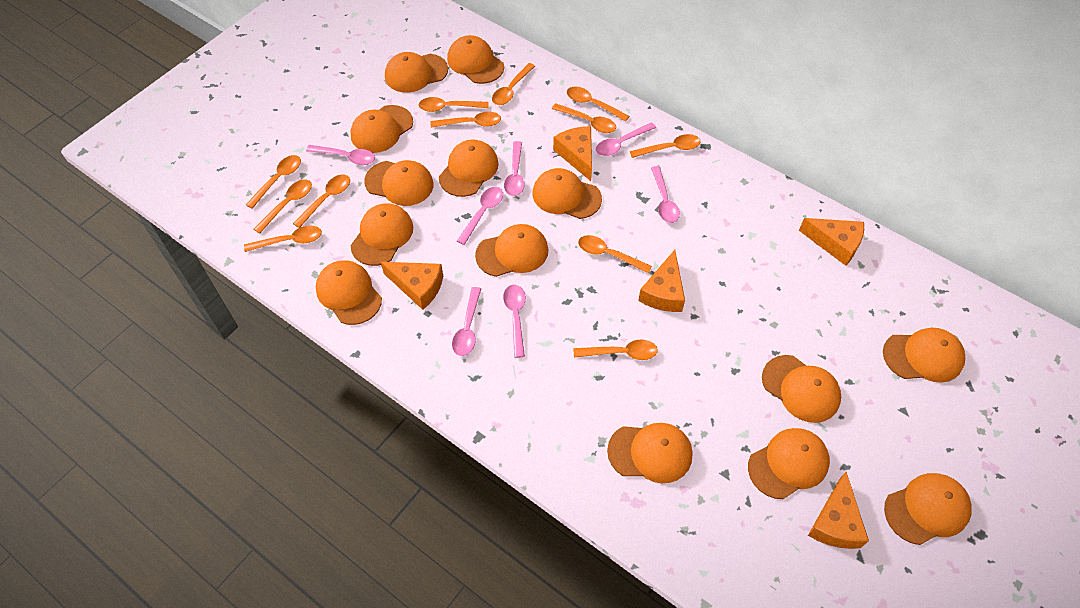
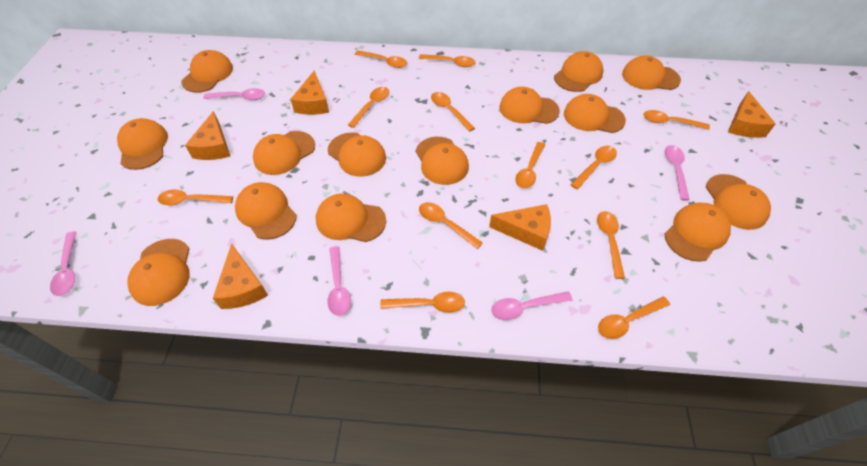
pink spoon: 7 -> 5

